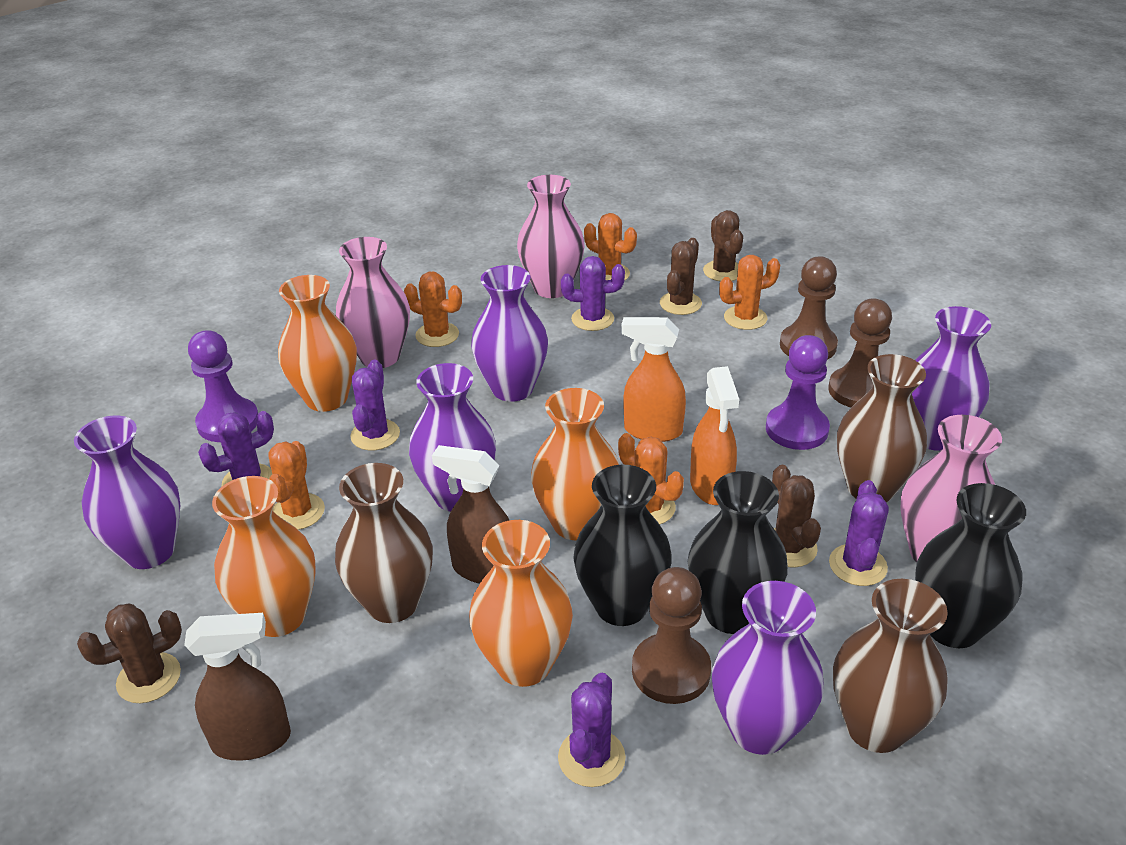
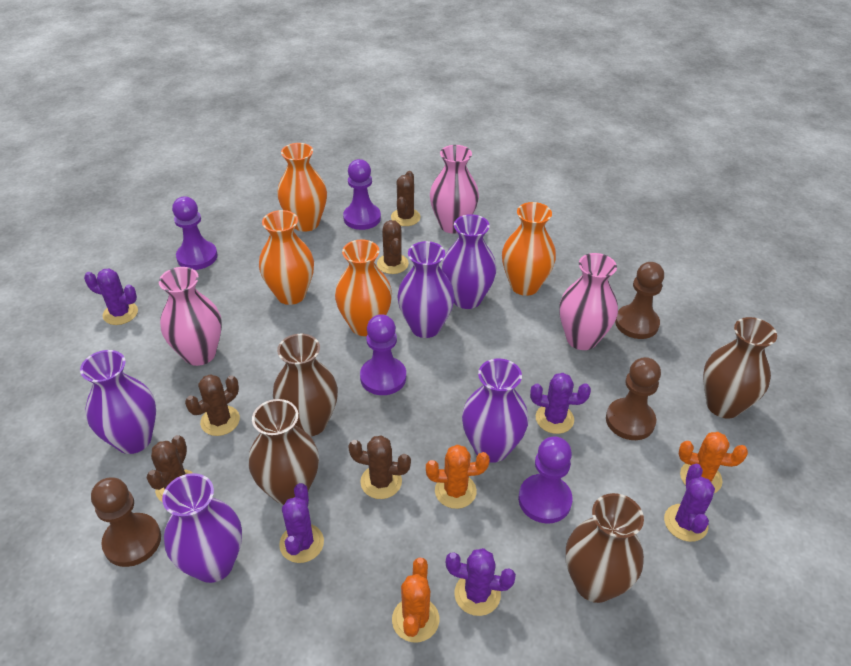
black vase: 3 -> 0
brown cactus: 4 -> 5
brown spray bottle: 2 -> 0
brown vase: 3 -> 4
orange cactus: 5 -> 3
orange spray bottle: 2 -> 0
purple pawn: 2 -> 4

